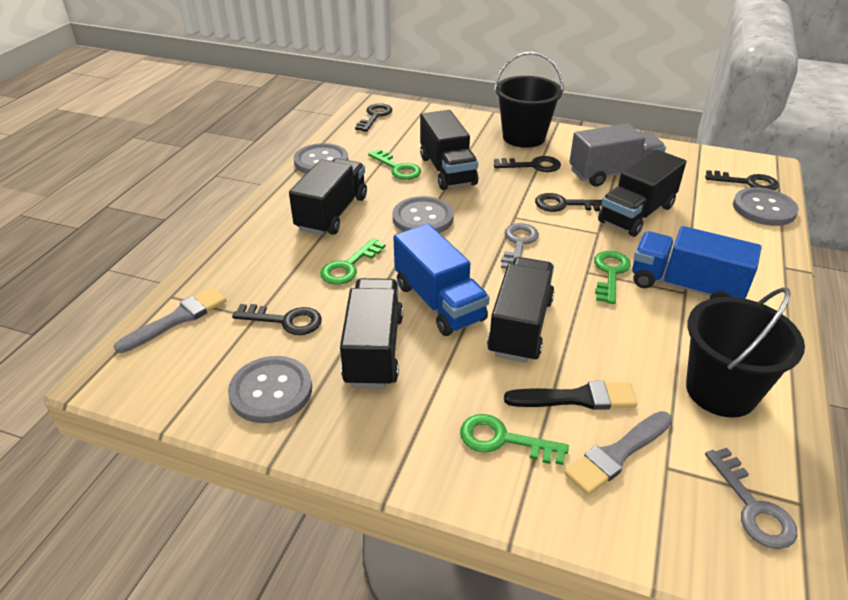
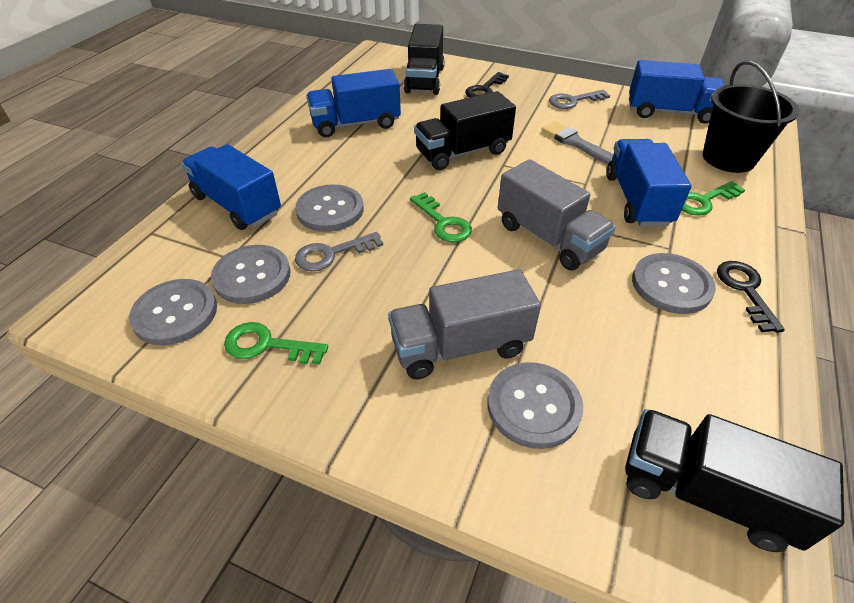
black brush: 1 -> 0
black bucket: 2 -> 1
black key: 5 -> 2
black truck: 5 -> 3
blue truck: 2 -> 4
green key: 4 -> 3
grey brush: 2 -> 1
grey button: 4 -> 5
grey truck: 1 -> 2

